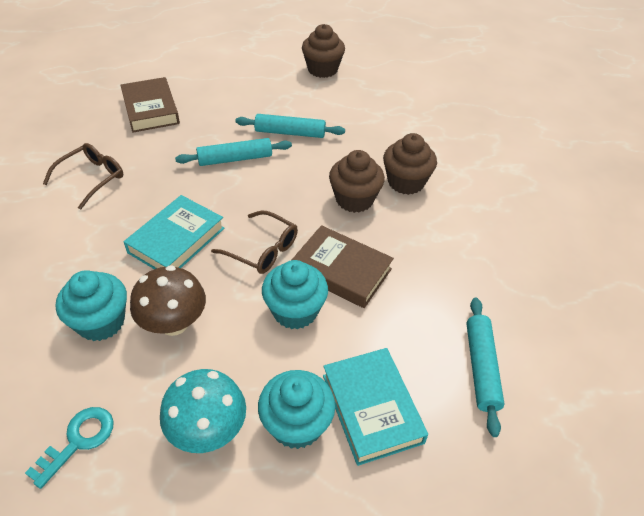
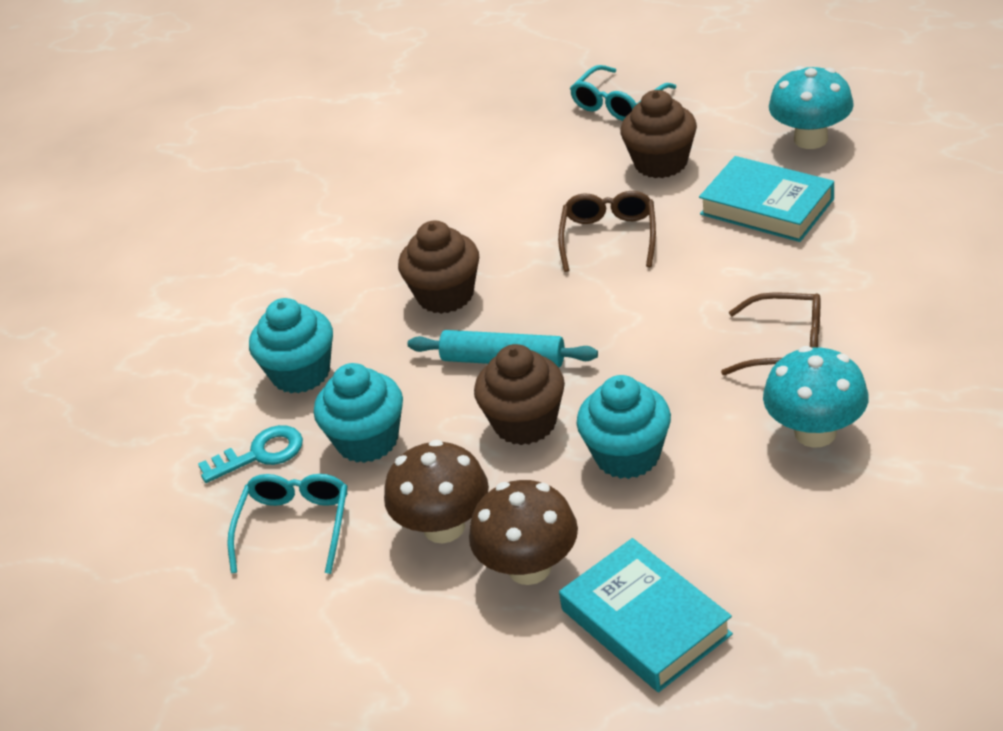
brown book: 2 -> 0
brown mushroom: 1 -> 2
turquoise glasses: 0 -> 2
turquoise mushroom: 1 -> 2
turquoise rolling pin: 3 -> 1

